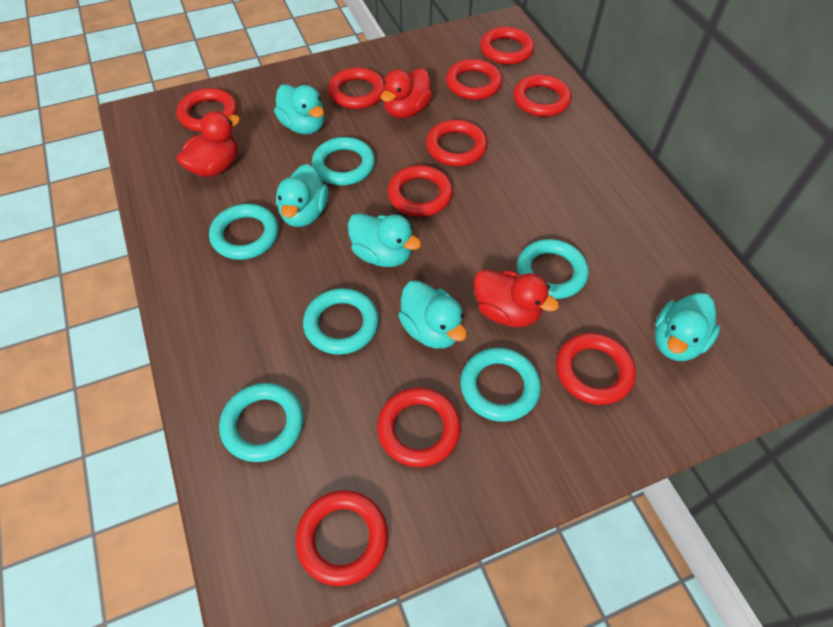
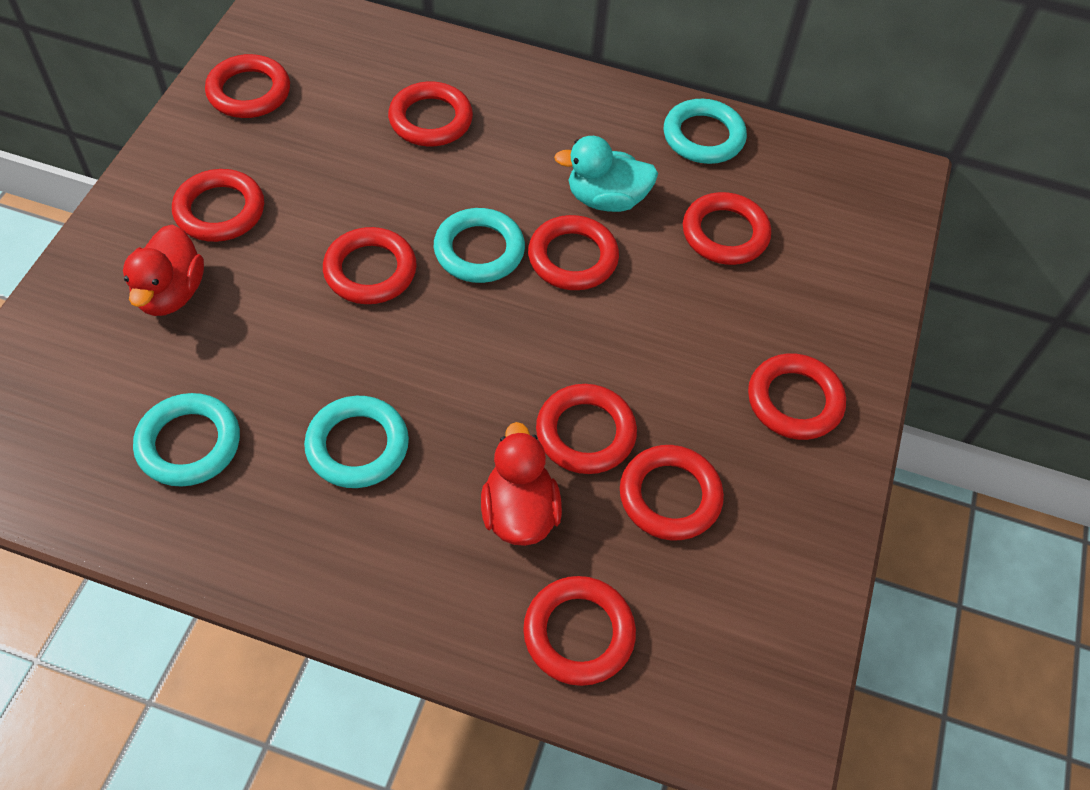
red duck: 3 -> 2
turquoise duck: 5 -> 1
turquoise ring: 6 -> 4

